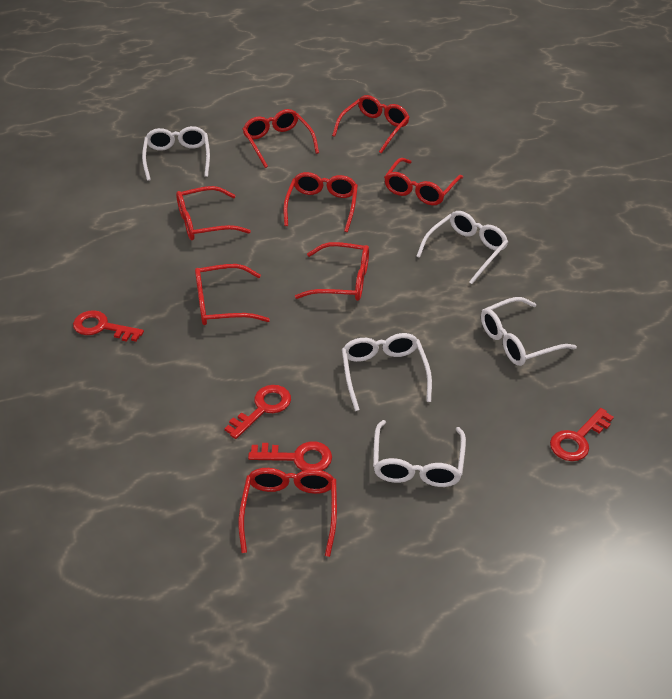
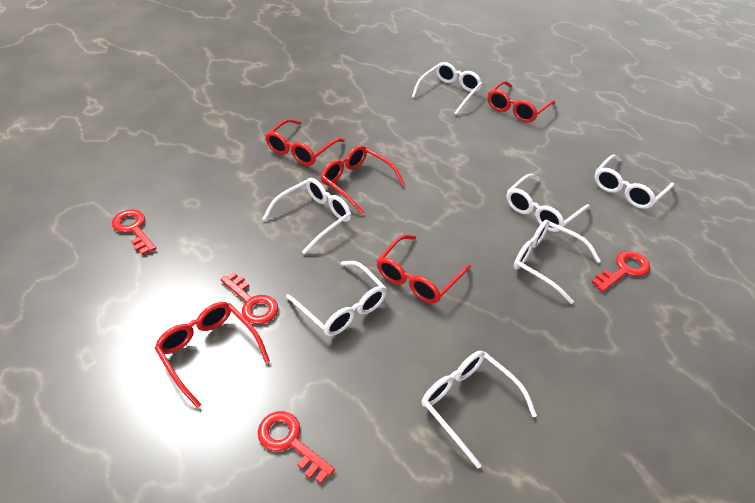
red glasses: 8 -> 5
white glasses: 5 -> 7

